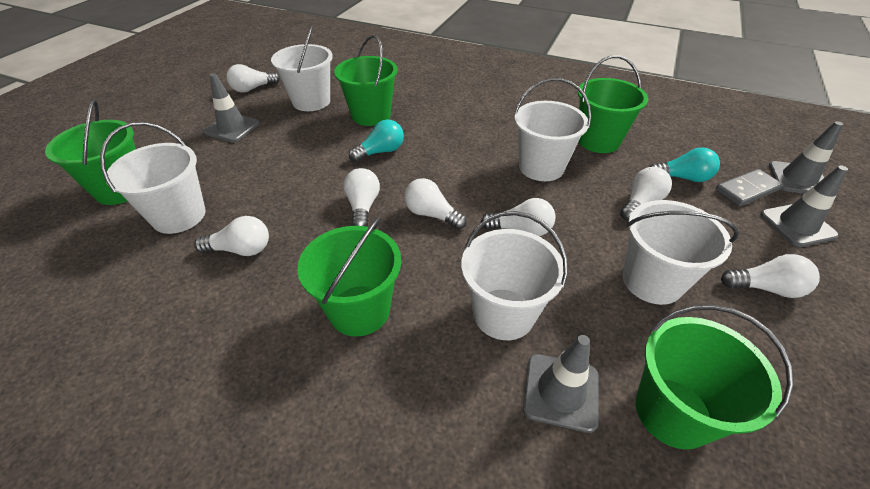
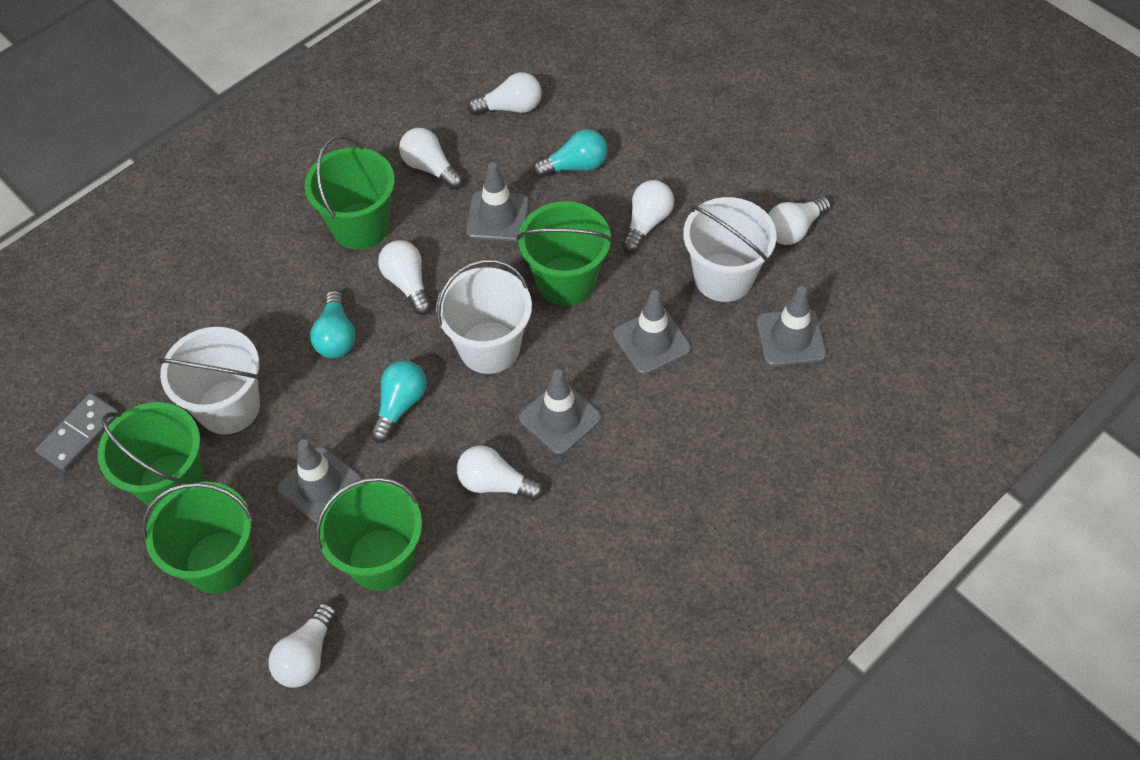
grey traffic cone: 4 -> 5
turquoise light bulb: 2 -> 3
white bucket: 5 -> 3

